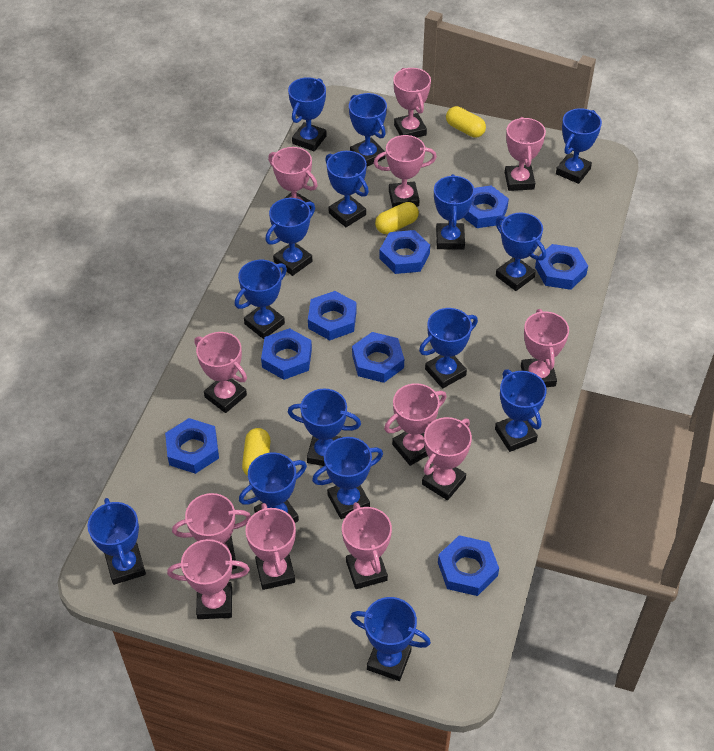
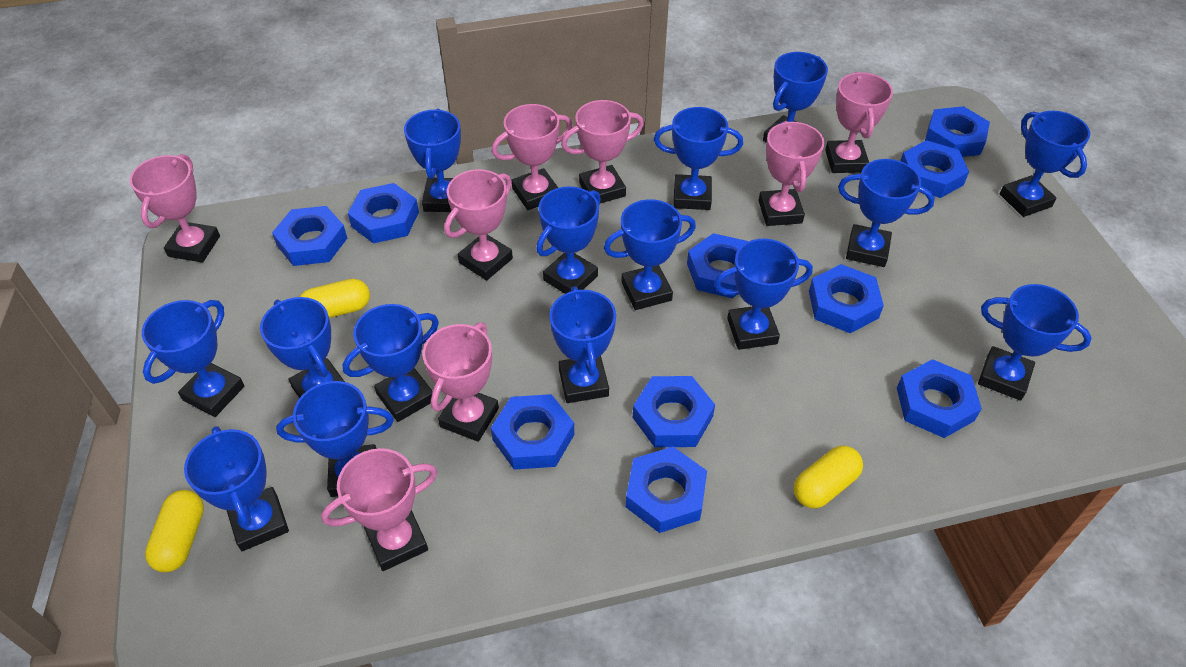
blue nut: 8 -> 10
pink trophy: 12 -> 8

